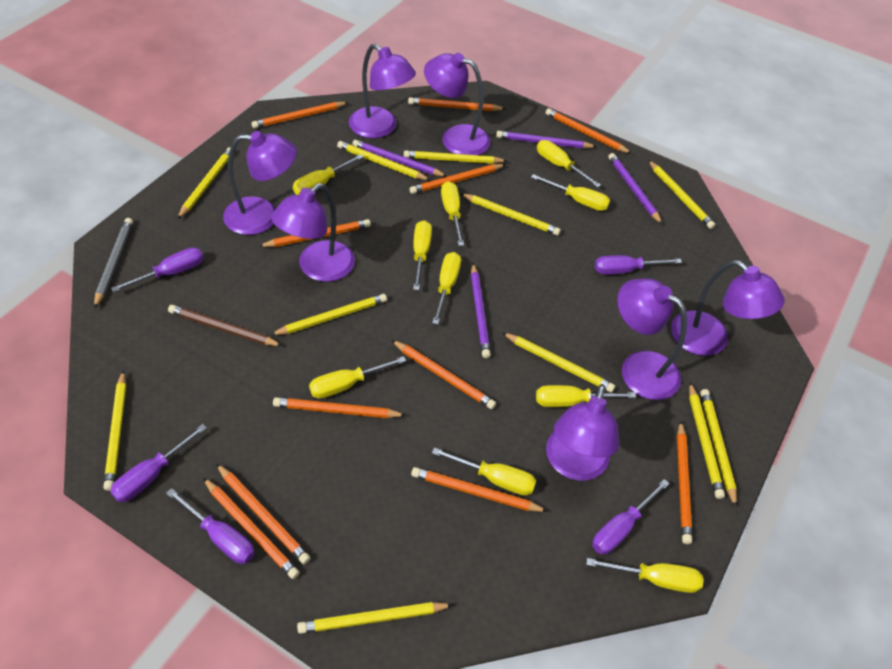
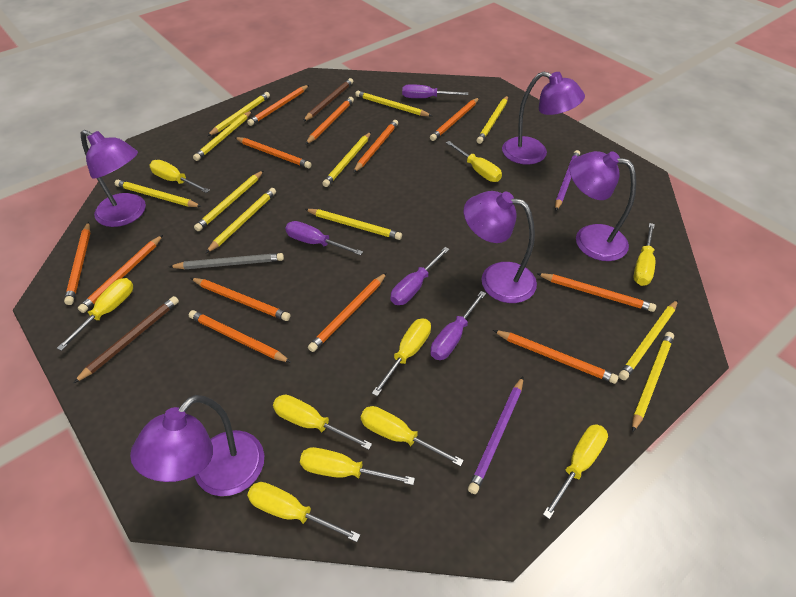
brown pencil: 1 -> 2
orange pencil: 11 -> 12
purple lamp: 7 -> 5
purple pencil: 4 -> 2
purple screwdriver: 5 -> 4

